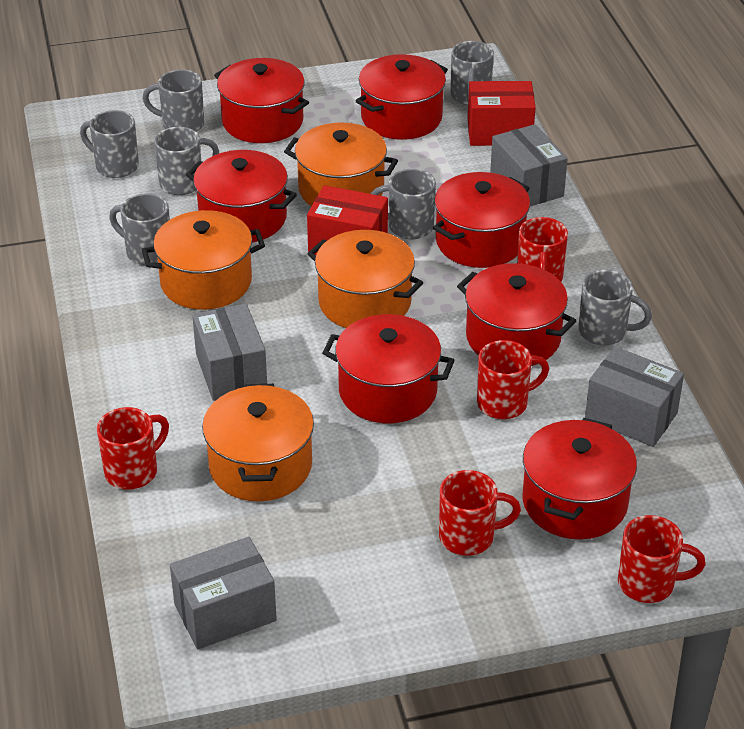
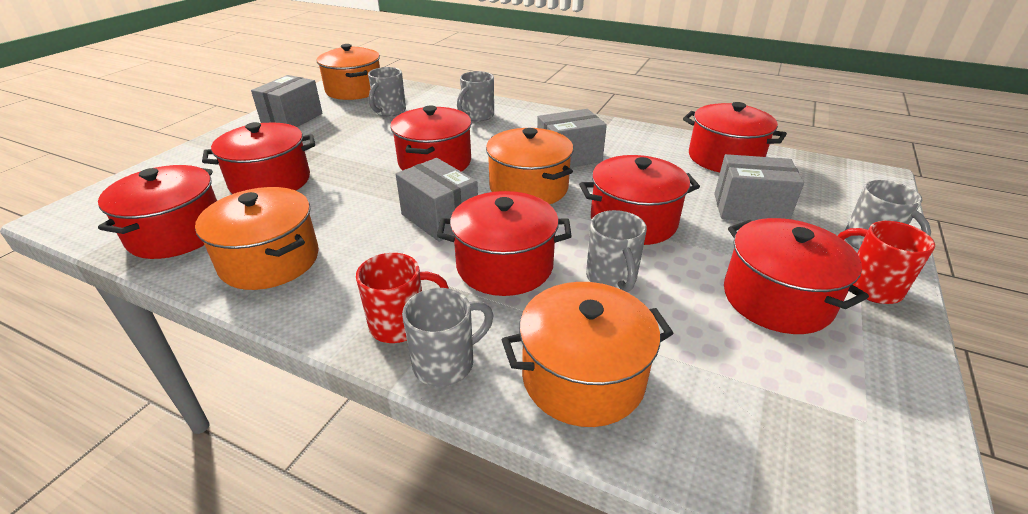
grey mug: 7 -> 5
red box: 2 -> 0
red mug: 5 -> 2

